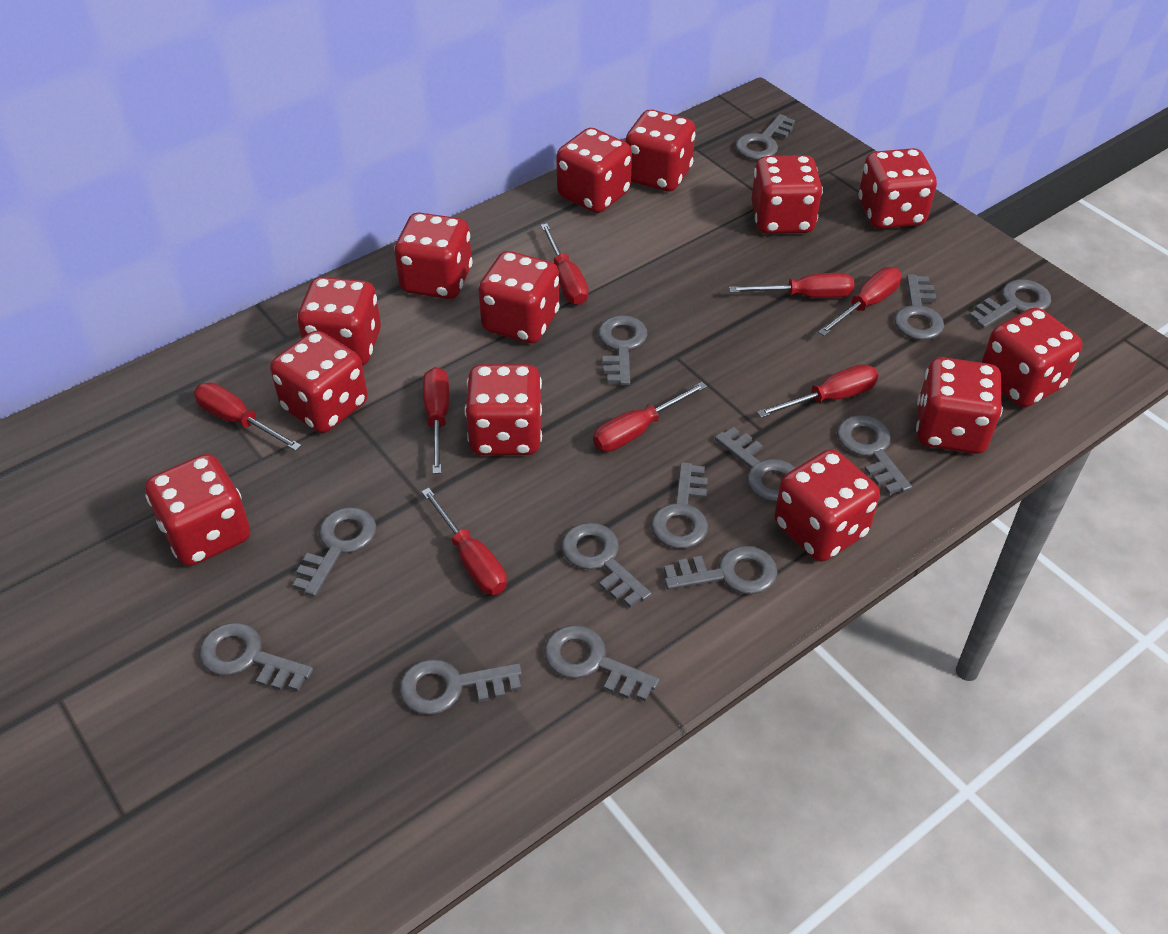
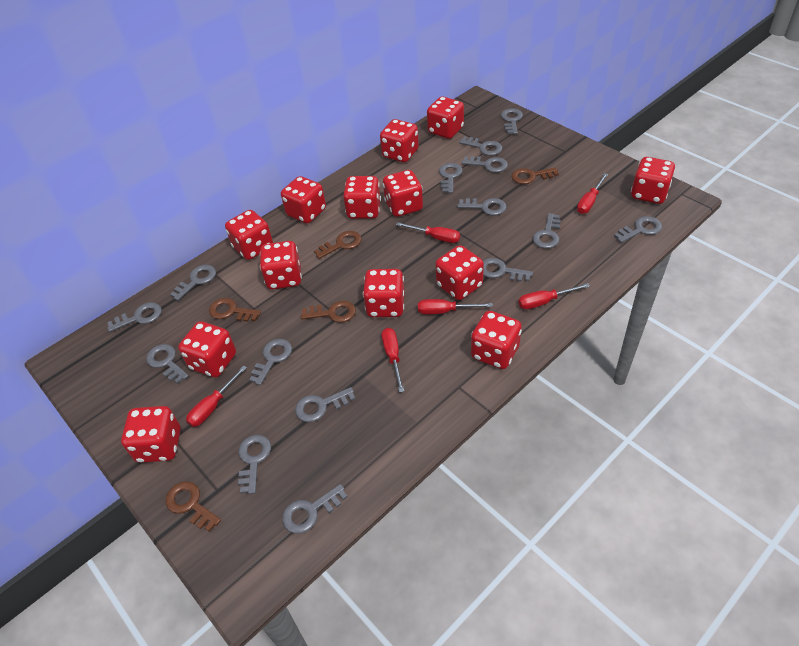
brown key: 0 -> 5
grey key: 13 -> 15
red screwdriver: 8 -> 6

